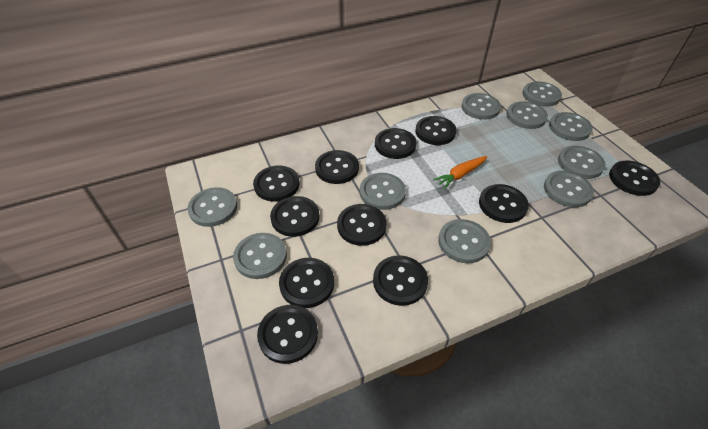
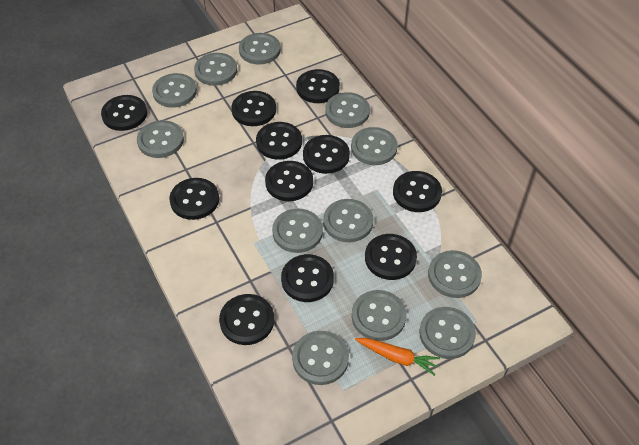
grey button: 10 -> 12

